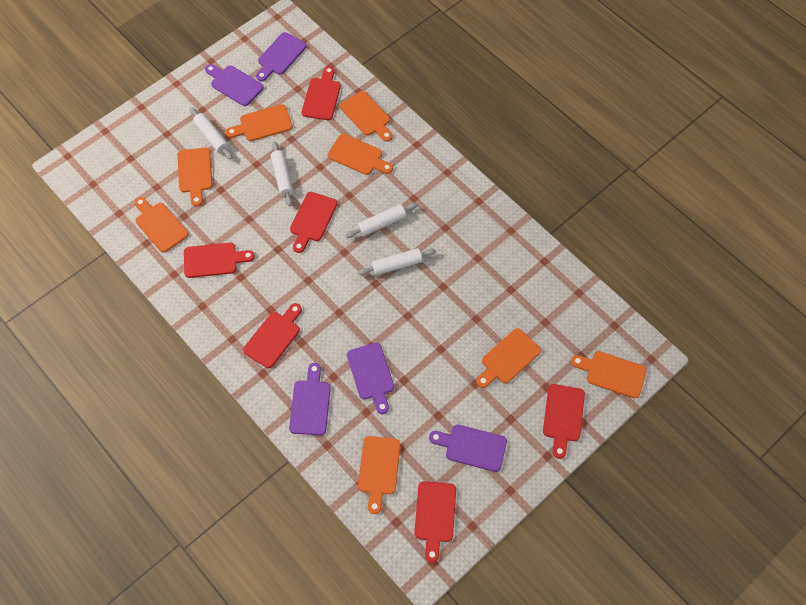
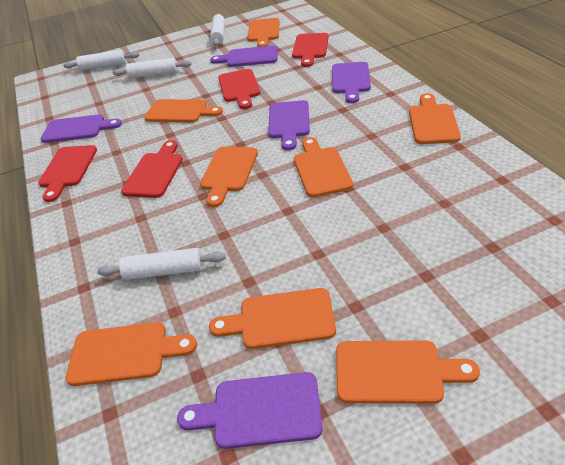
red cutting board: 6 -> 4

